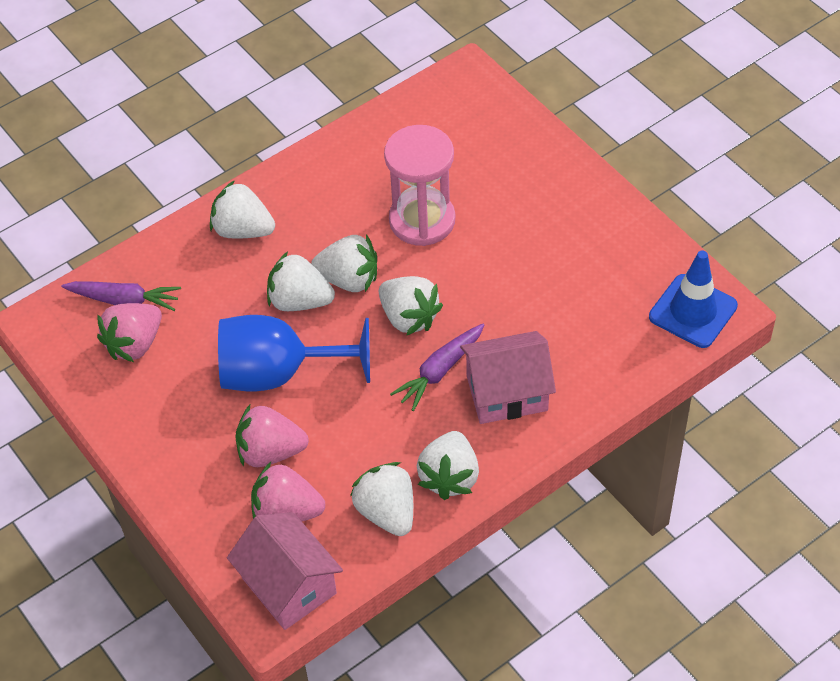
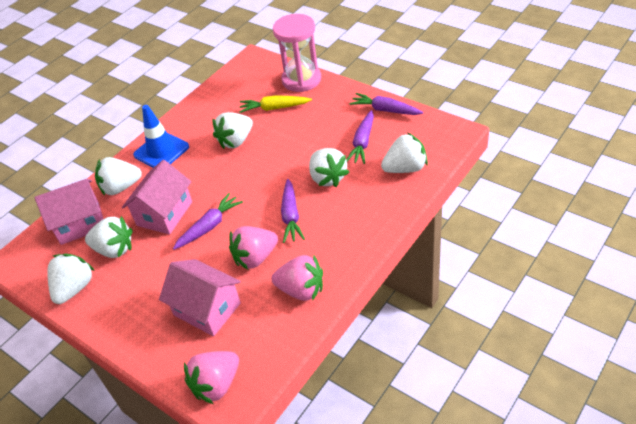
blue goblet: 1 -> 0
pink house: 2 -> 3
purple carrot: 2 -> 4
yellow carrot: 0 -> 1

